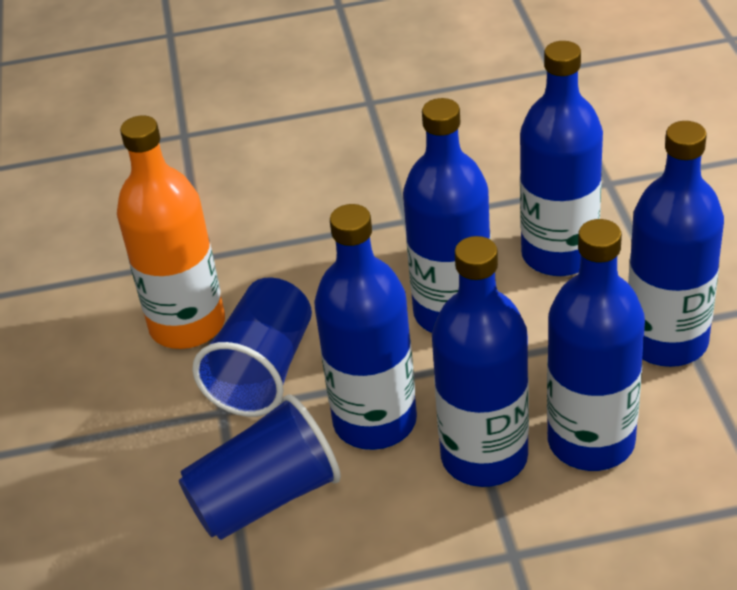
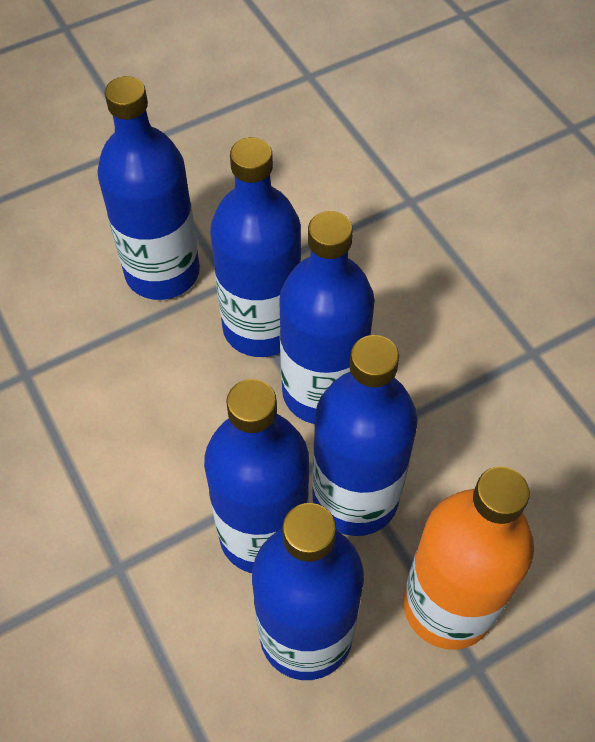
blue cup: 2 -> 0

